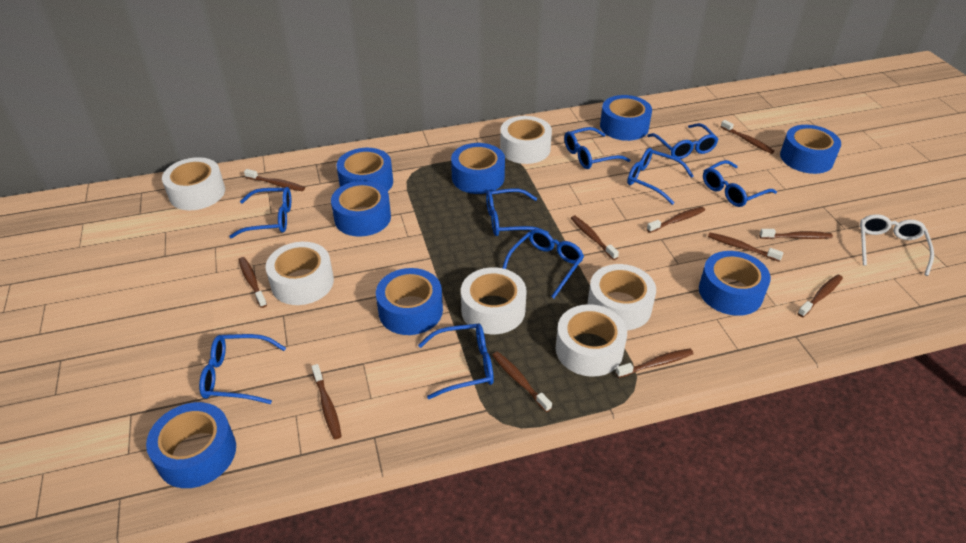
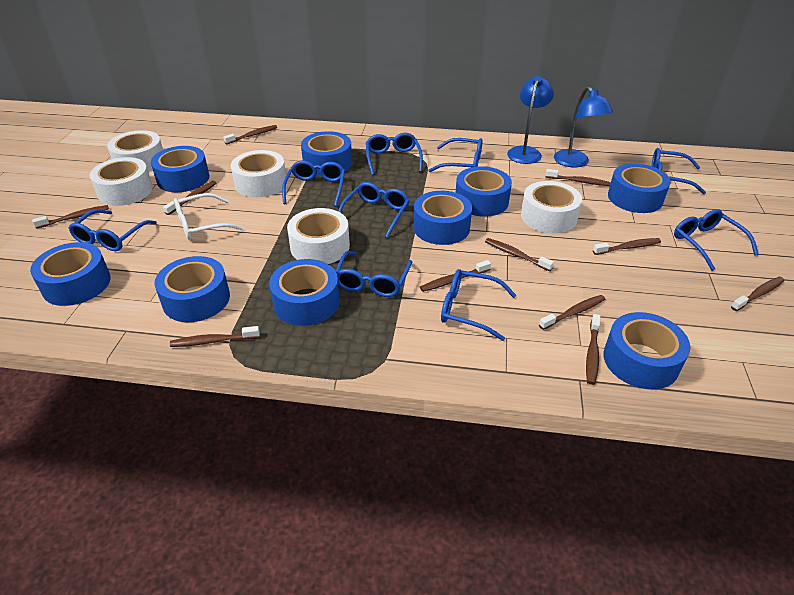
blue lamp: 0 -> 2
blue tape: 8 -> 9
white tape: 6 -> 5

